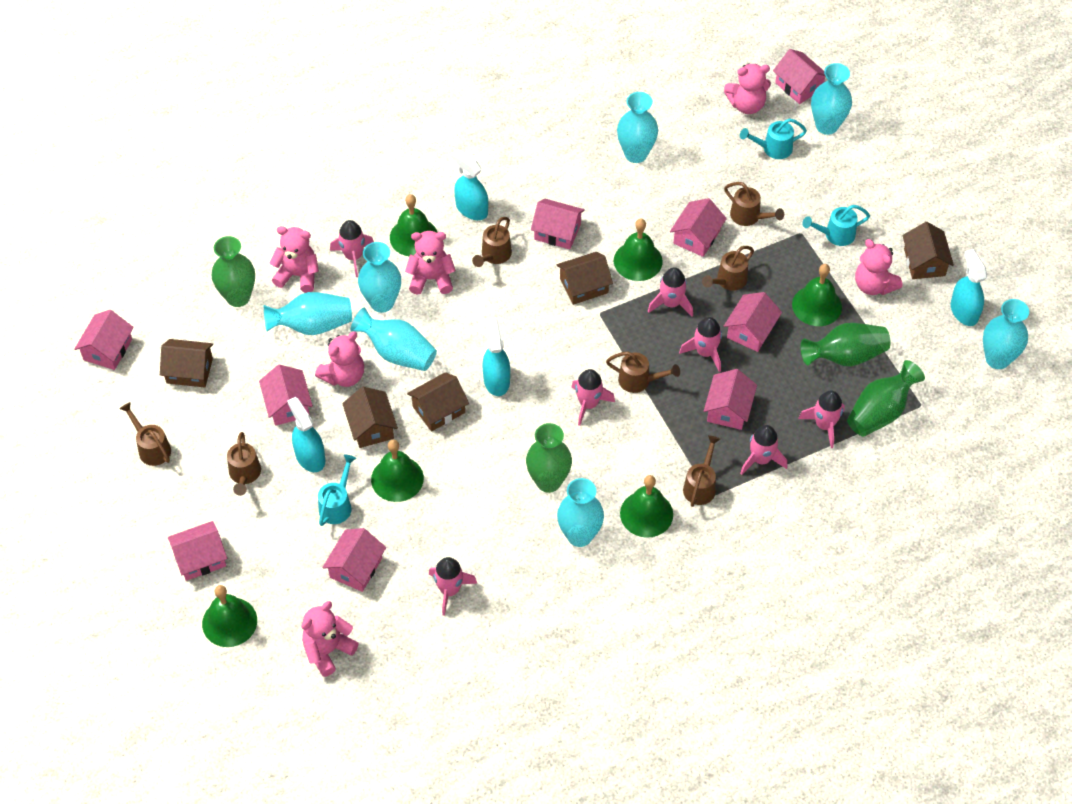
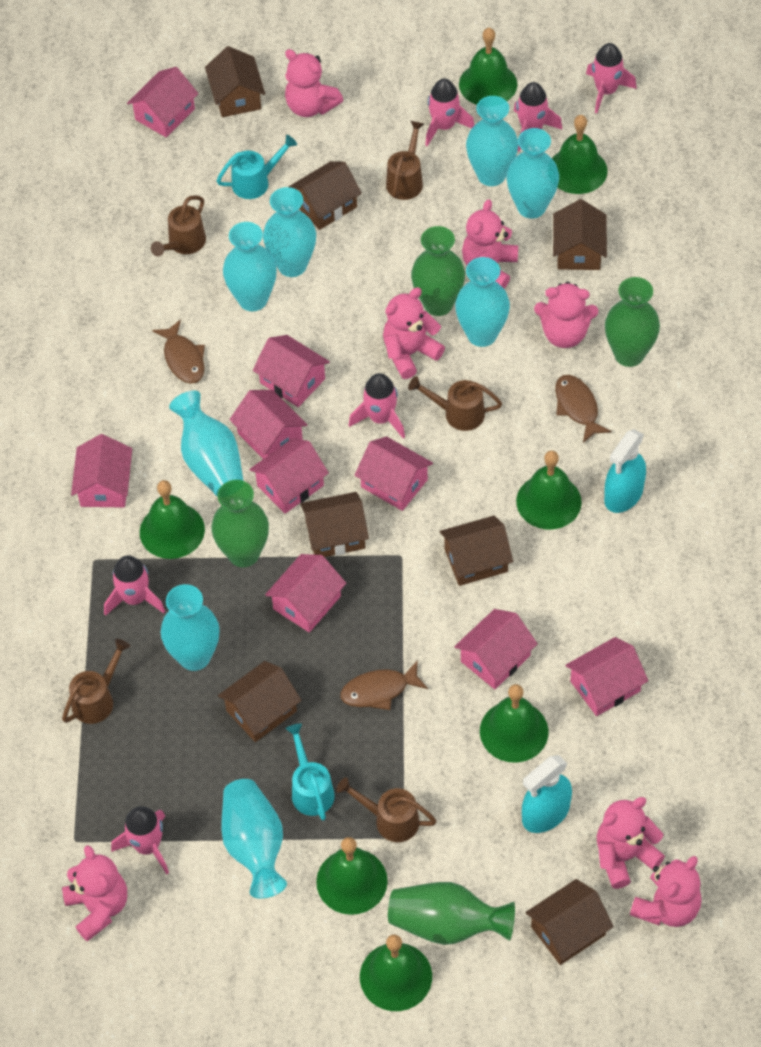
brown fish: 0 -> 3
brown house: 5 -> 7
brown watering can: 7 -> 5
green bell: 6 -> 7
pink rocket: 7 -> 6
pink teddy bear: 6 -> 7
turquoise spray bottle: 4 -> 2
turquoise vase: 7 -> 8
turquoise watering can: 3 -> 2

